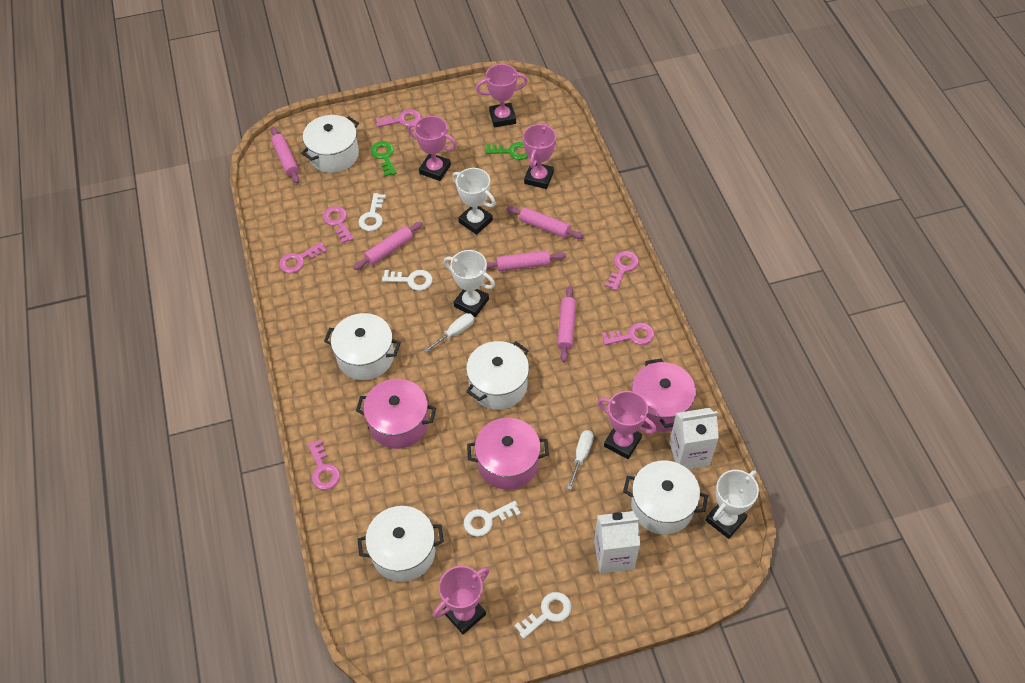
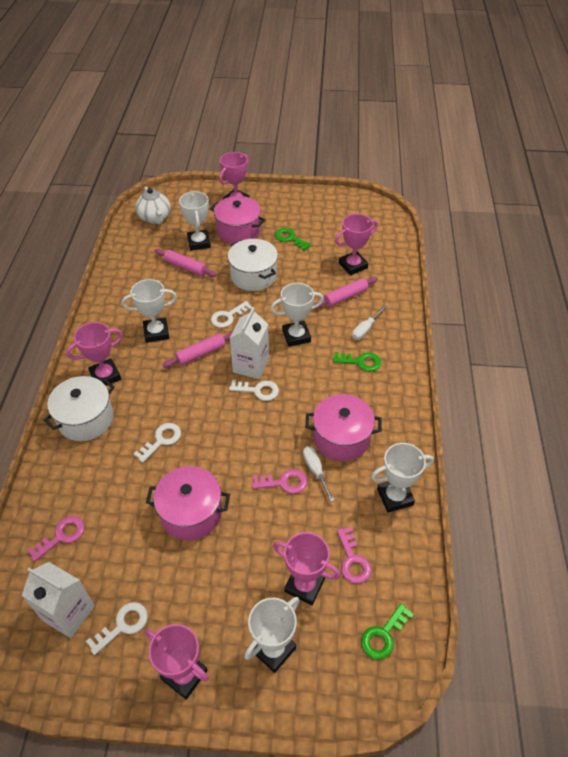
green key: 2 -> 3
pink key: 6 -> 3
pink rolling pin: 5 -> 3
white pot: 5 -> 2
white teapot: 0 -> 1
white trophy: 3 -> 5

